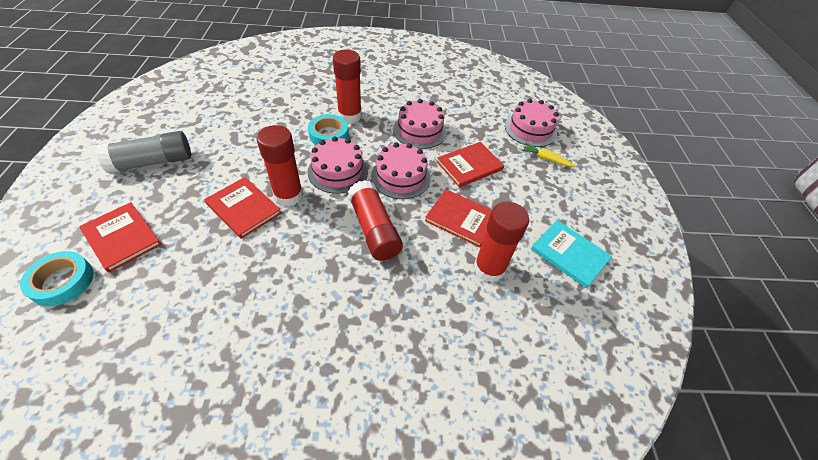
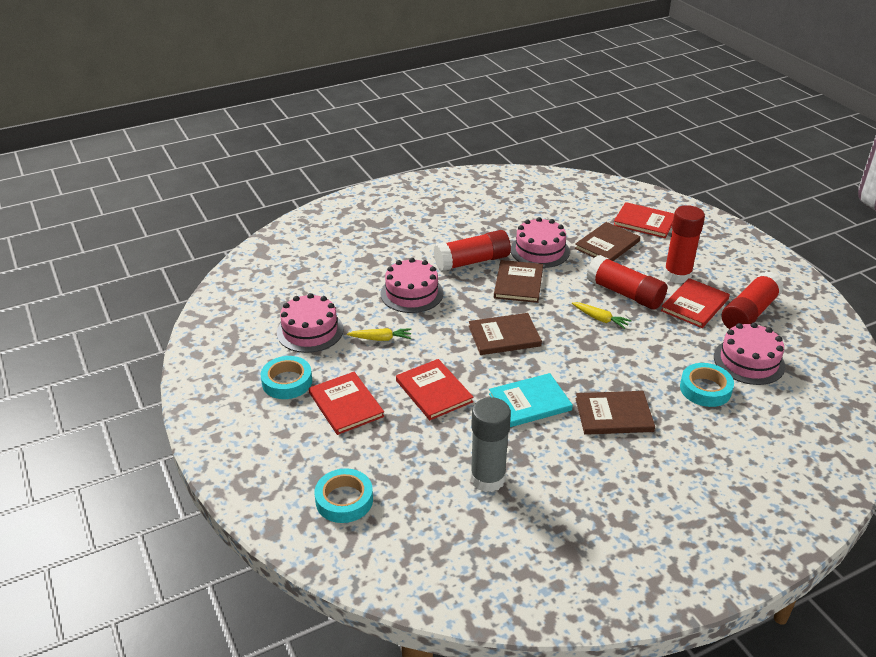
brown book: 0 -> 4
turquoise tape: 2 -> 3
yellow carrot: 1 -> 2

